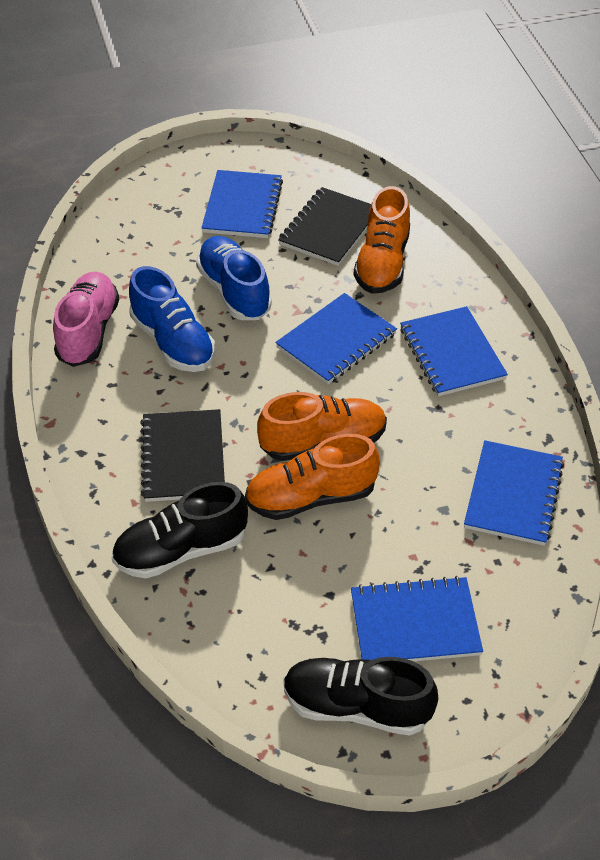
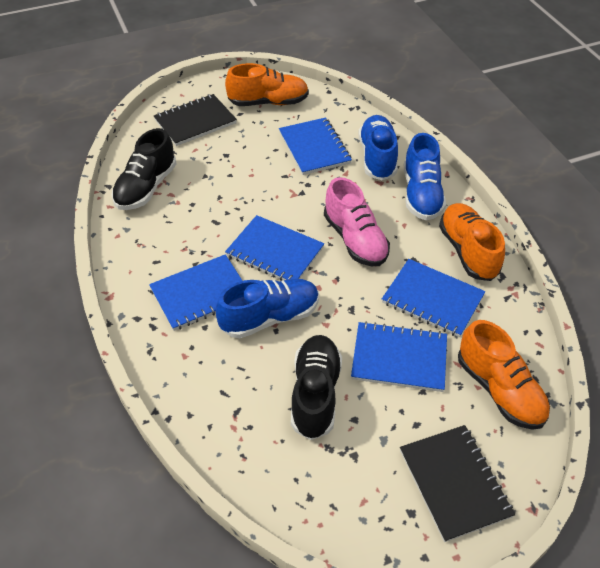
blue shoe: 2 -> 3

